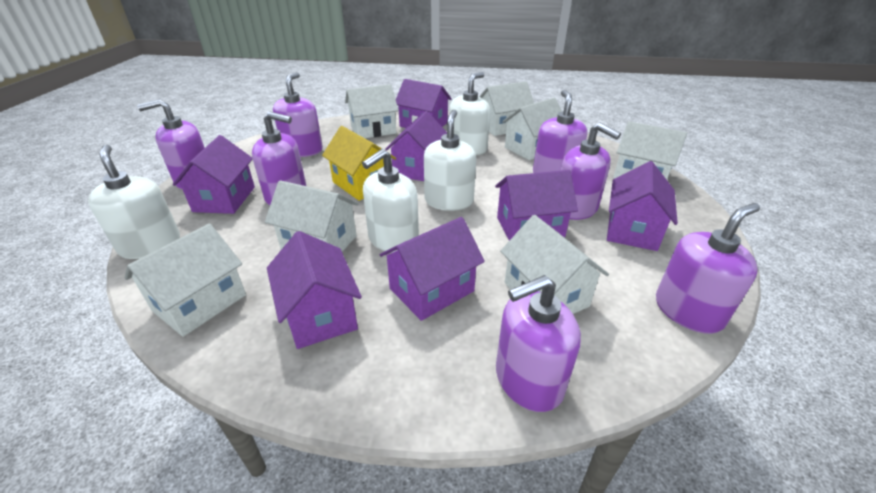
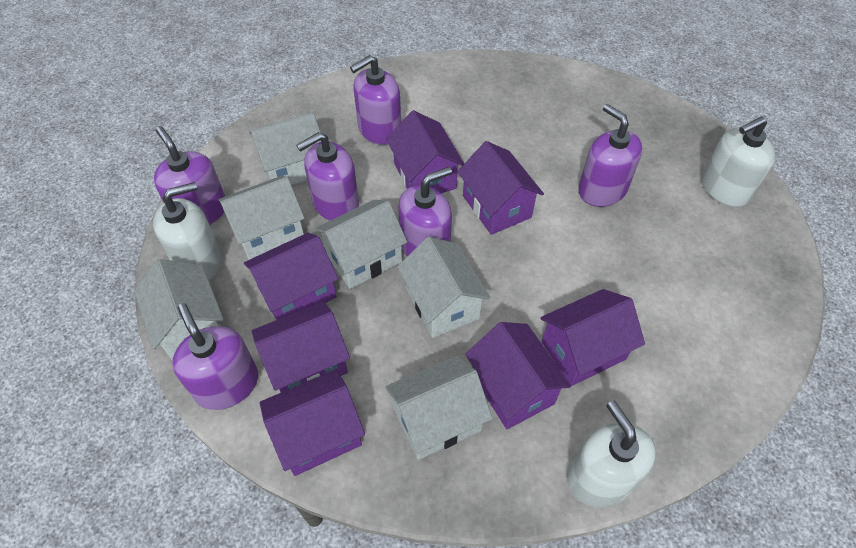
purple soap dispenser: 7 -> 6
white house: 7 -> 6
white soap dispenser: 4 -> 3
yellow house: 1 -> 0

